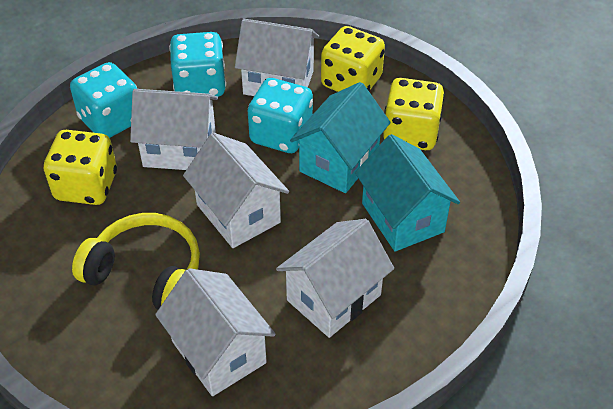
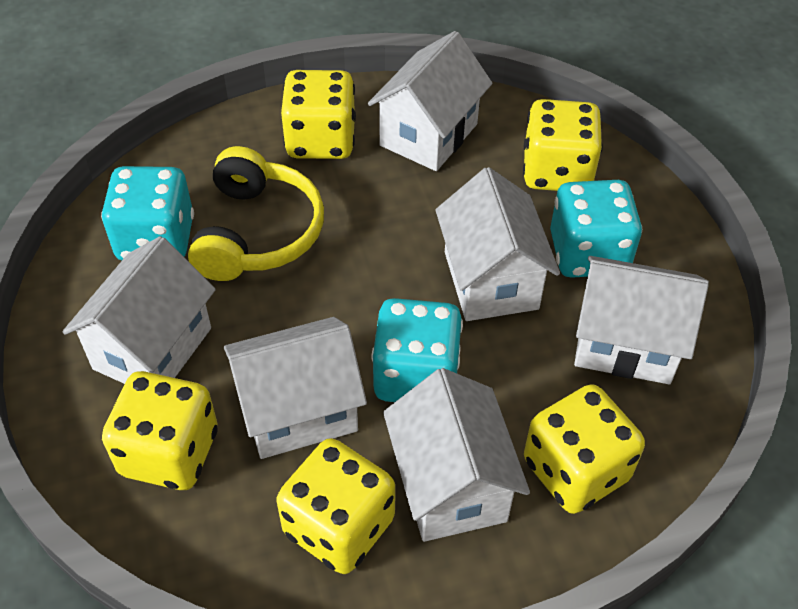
turquoise house: 2 -> 0
white house: 5 -> 6
yellow dice: 3 -> 5

